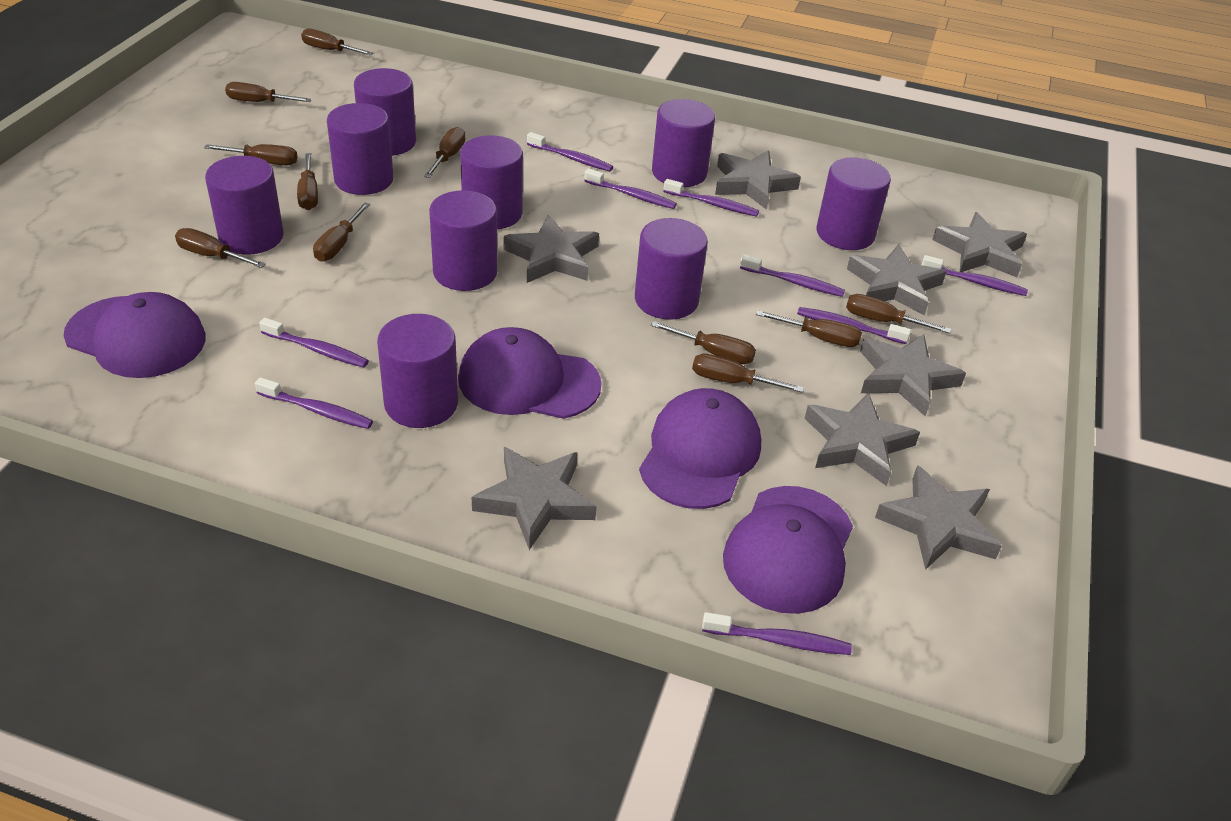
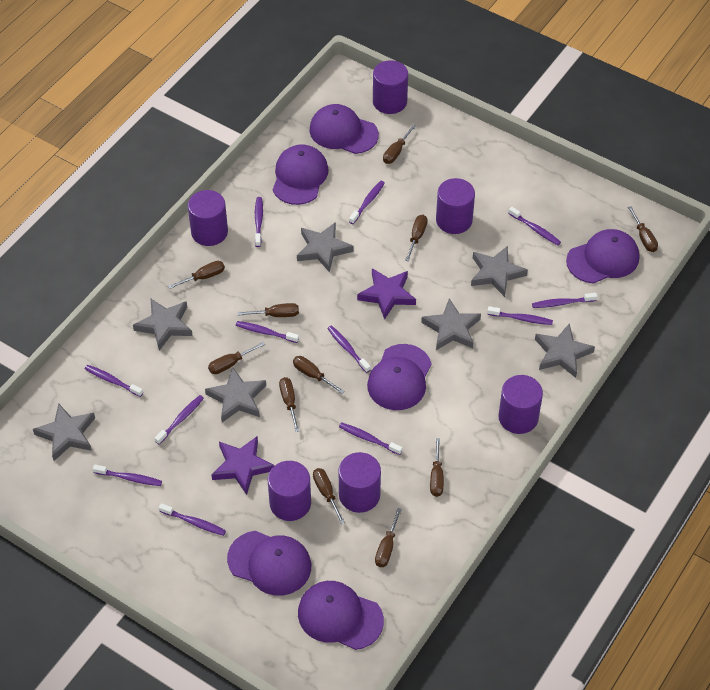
grey star: 8 -> 7
purple cap: 4 -> 6
purple cylinder: 9 -> 6
purple star: 0 -> 2
purple toothbrush: 9 -> 12

